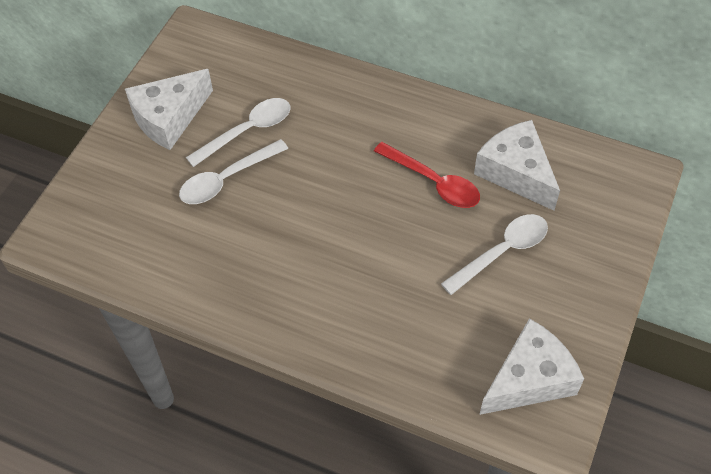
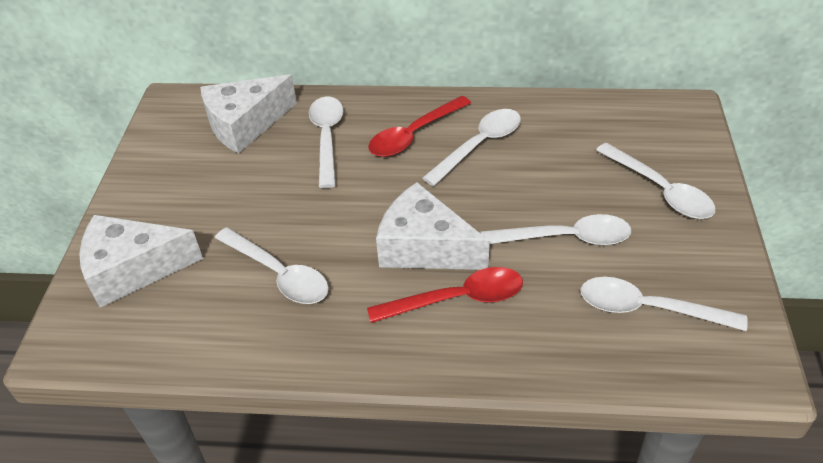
red spoon: 1 -> 2
white spoon: 3 -> 6

